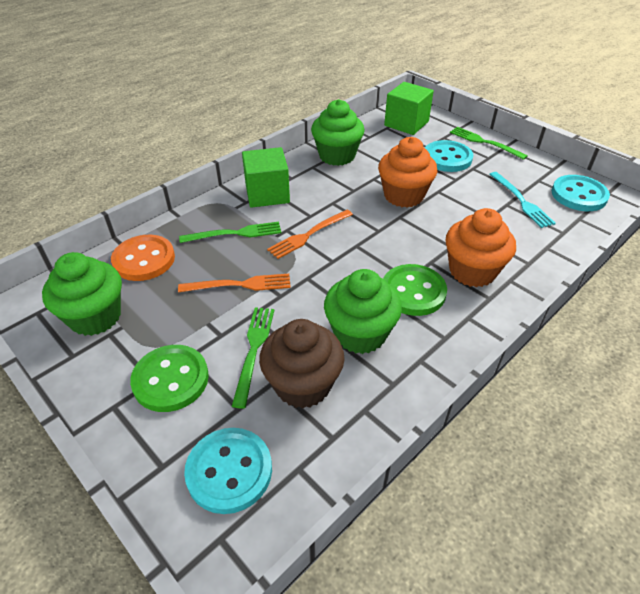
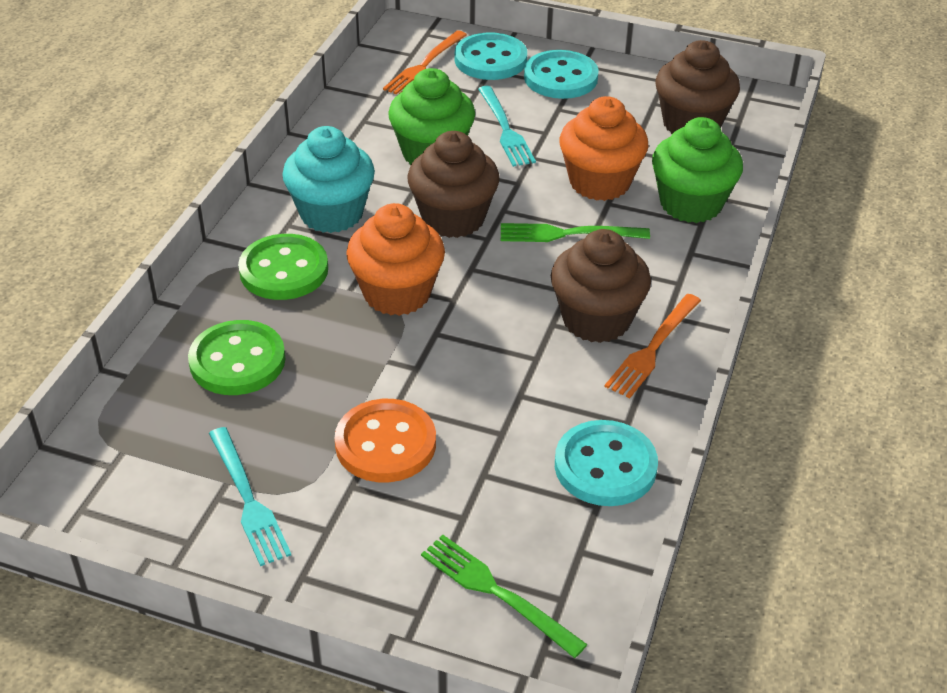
brown cupcake: 1 -> 3
green cube: 2 -> 0
green cupcake: 3 -> 2
green fork: 3 -> 2
turquoise cupcake: 0 -> 1
turquoise fork: 1 -> 2

